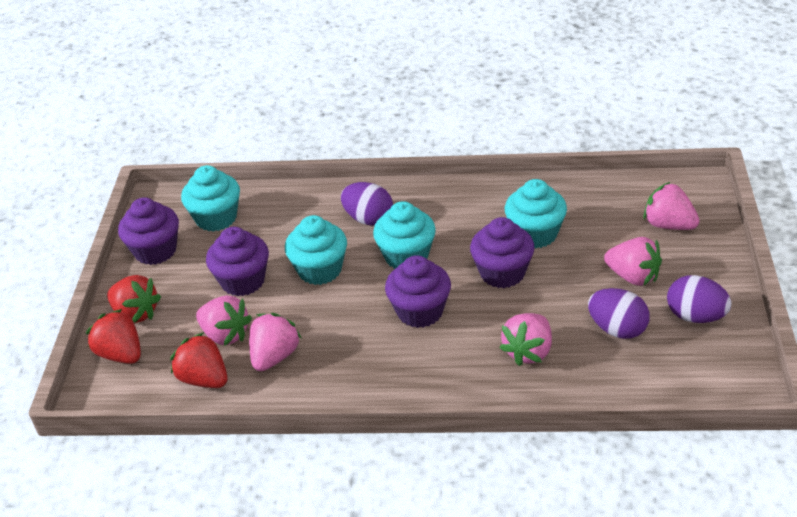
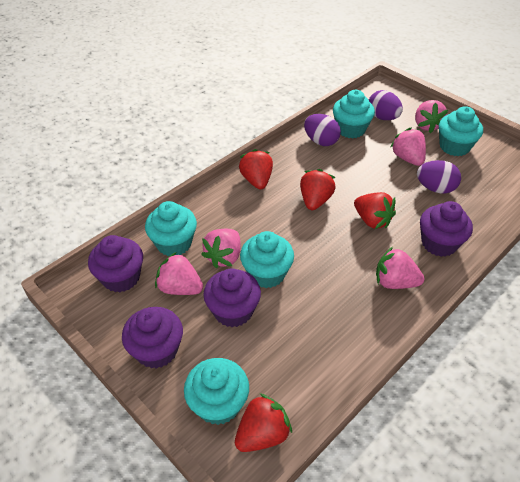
red strawberry: 3 -> 4
turquoise cupcake: 4 -> 5

